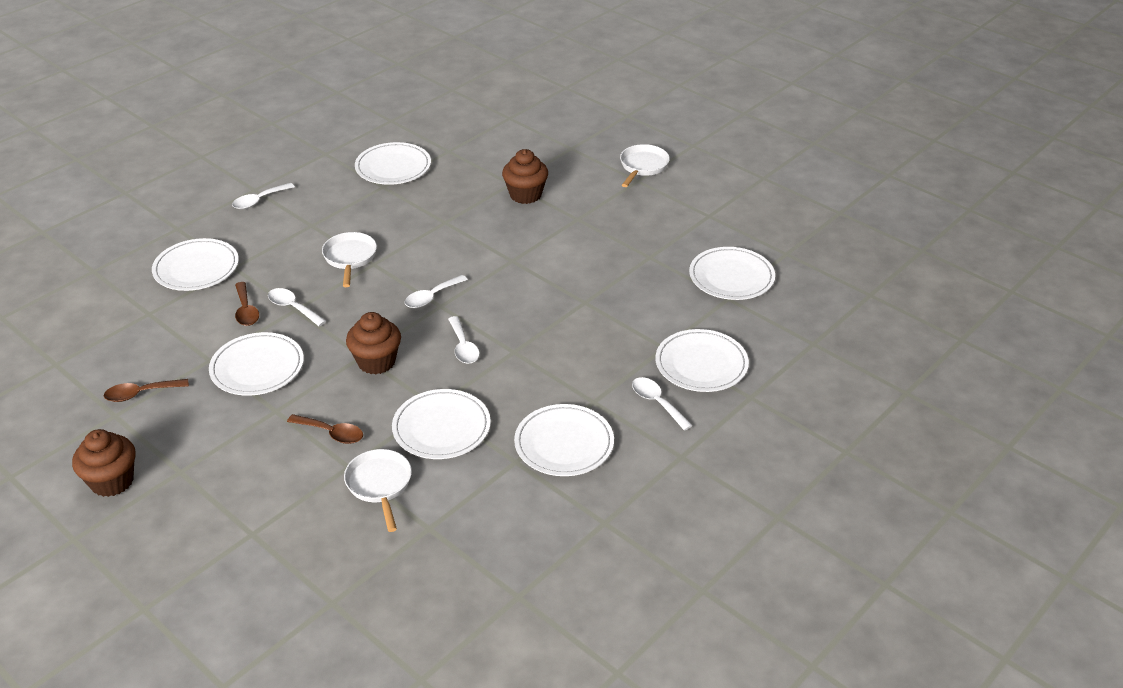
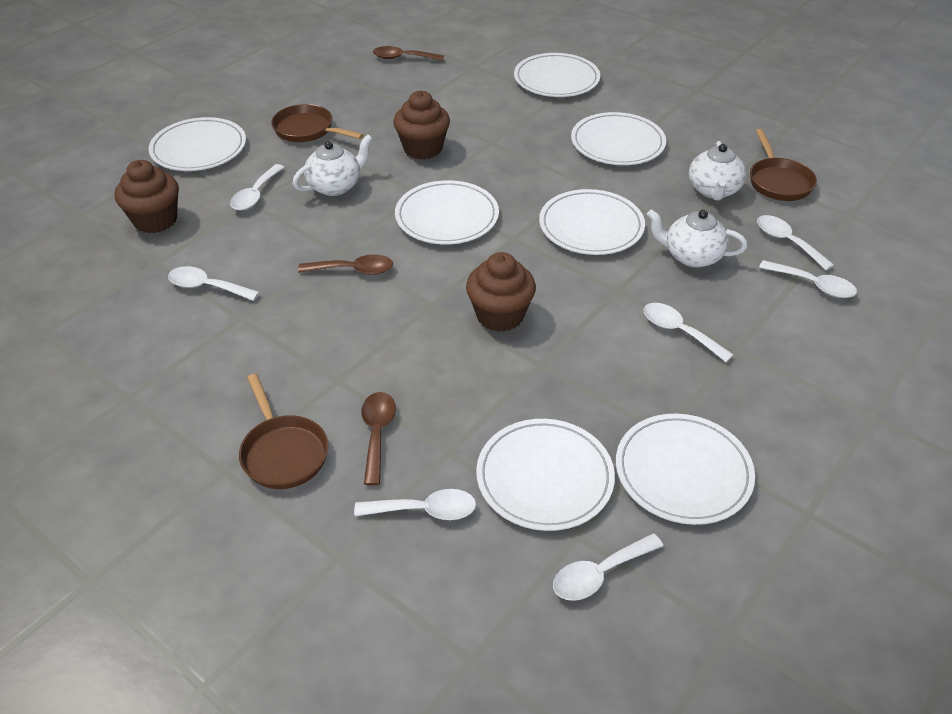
brown pan: 0 -> 3
white pan: 3 -> 0
white spoon: 5 -> 7
white teapot: 0 -> 3

